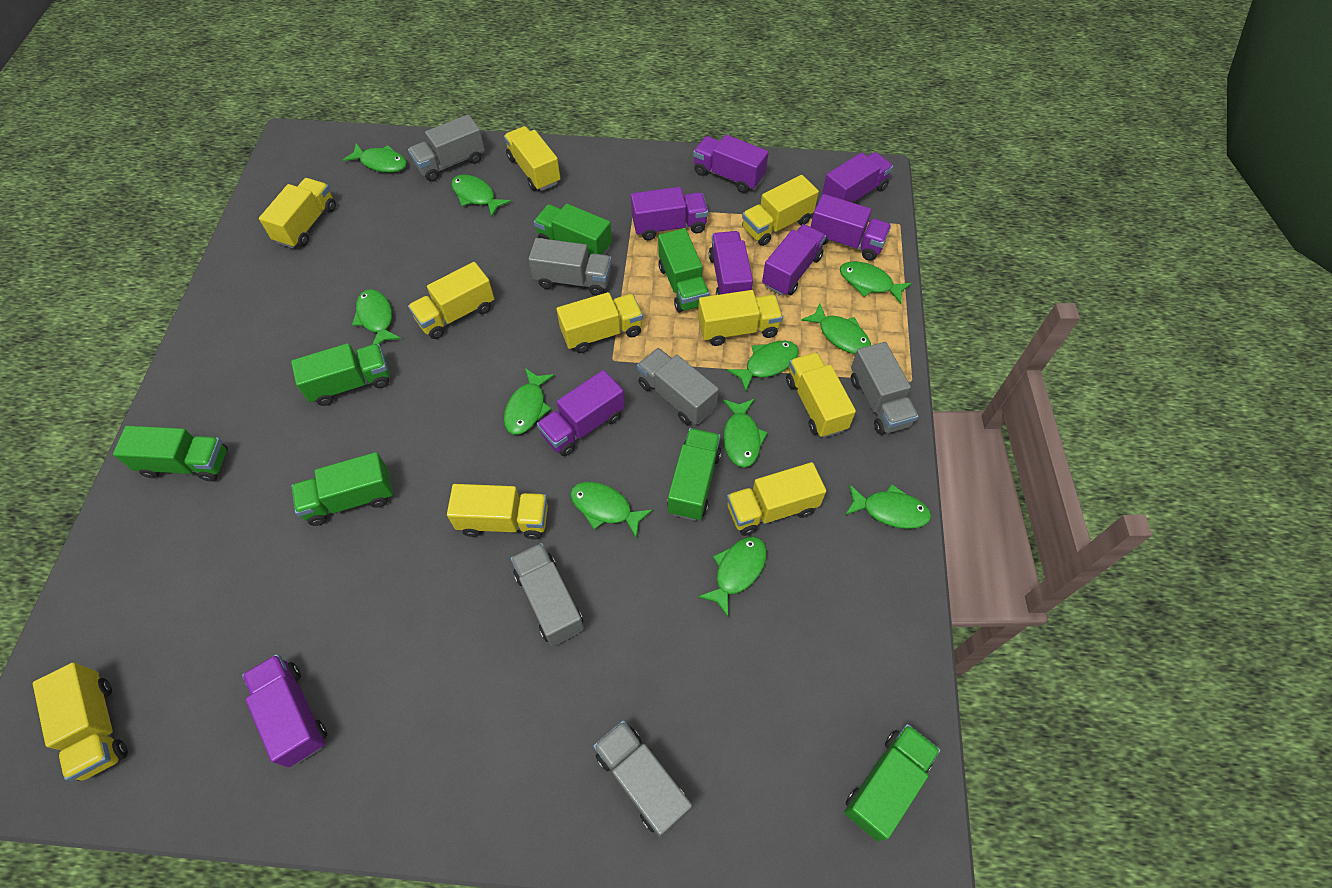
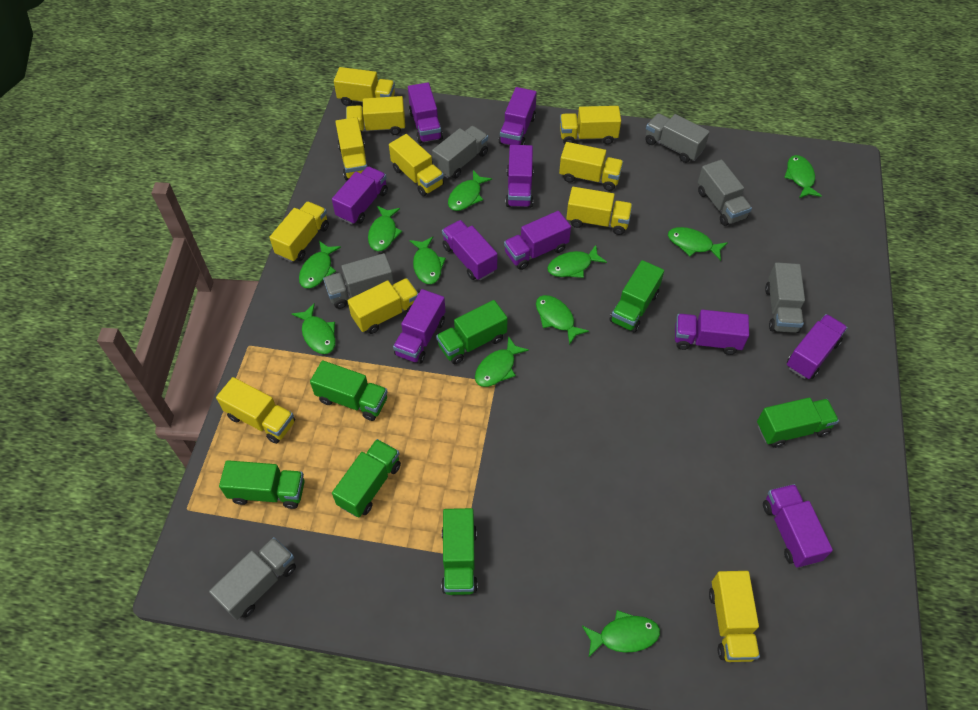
purple truck: 8 -> 10
yellow truck: 10 -> 11

